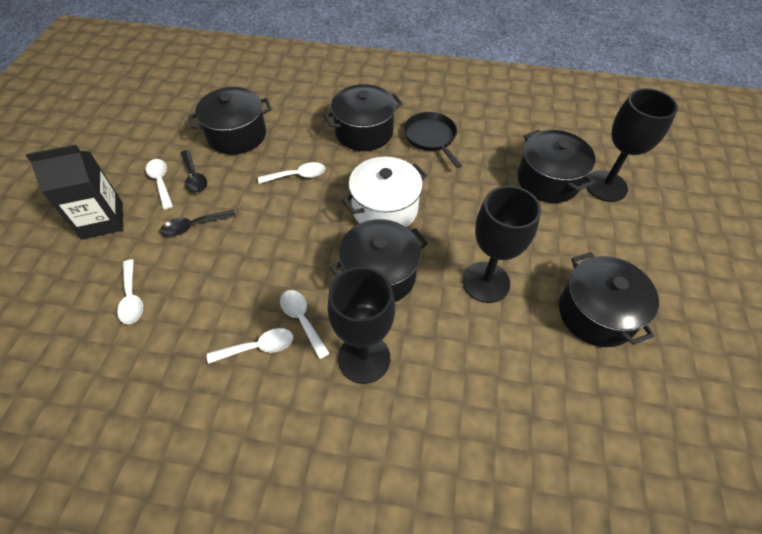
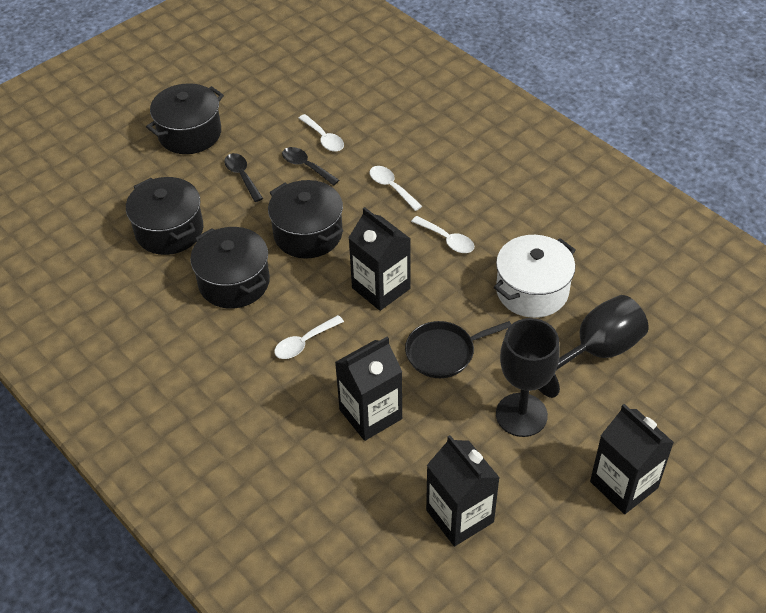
black carton: 1 -> 4
black goblet: 3 -> 2
black pot: 5 -> 4
white spoon: 5 -> 4

